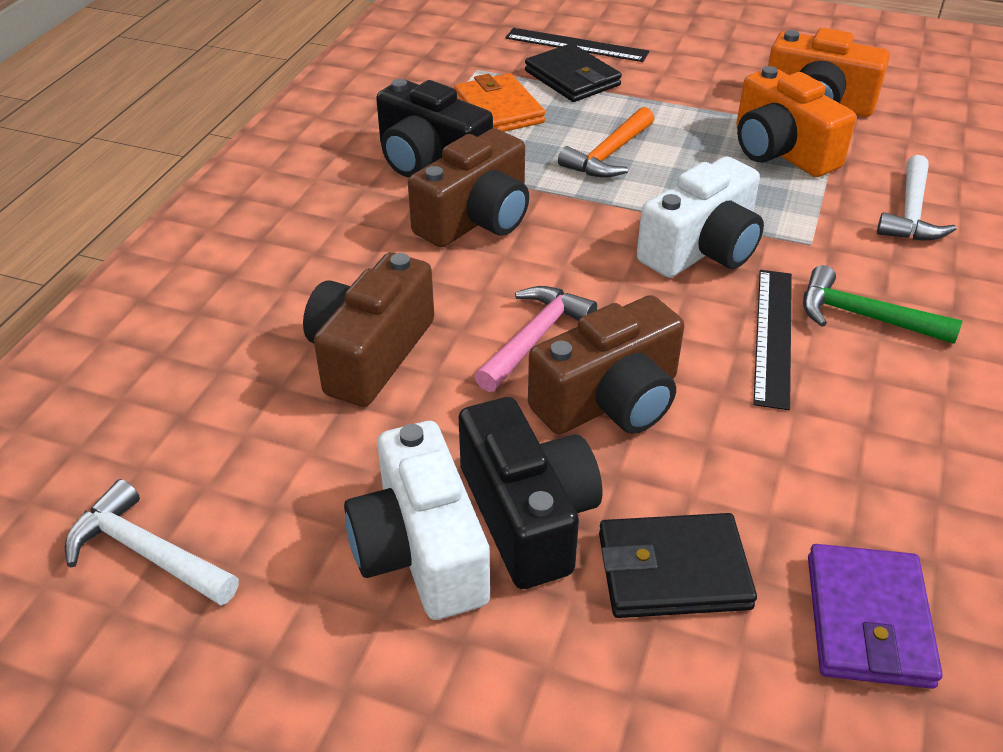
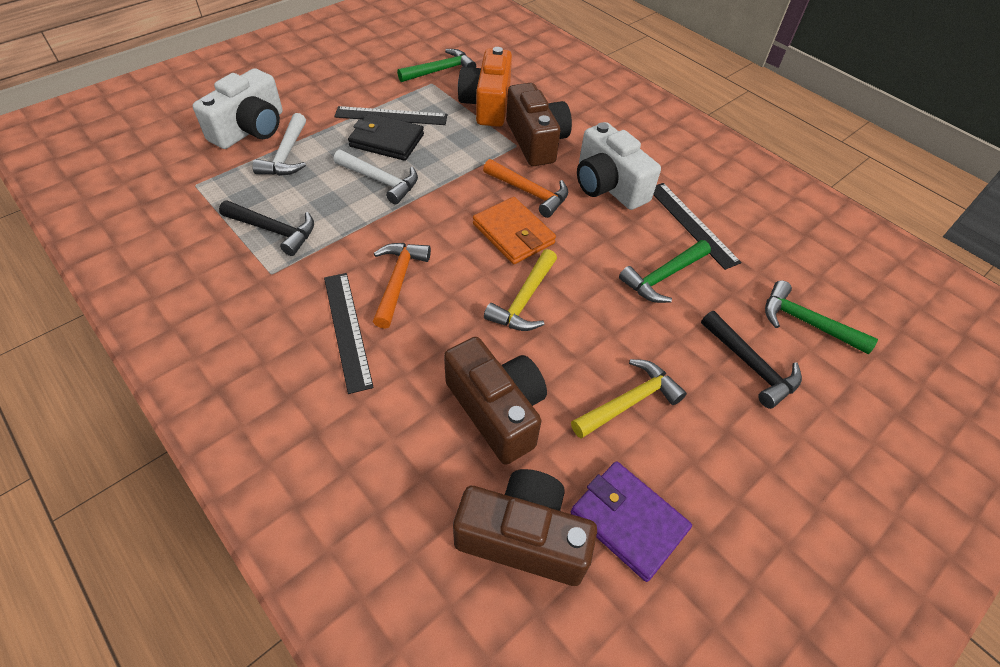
black camera: 2 -> 0
black hammer: 0 -> 2
black ruler: 2 -> 3
black wallet: 2 -> 1
green hammer: 1 -> 3
orange camera: 2 -> 1
orange hammer: 1 -> 2
pink hammer: 1 -> 0
yellow hammer: 0 -> 2

